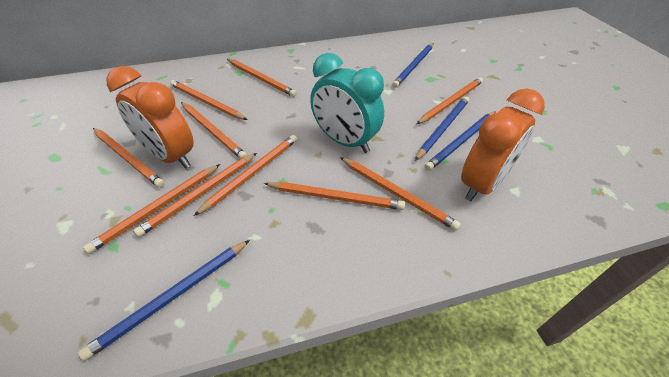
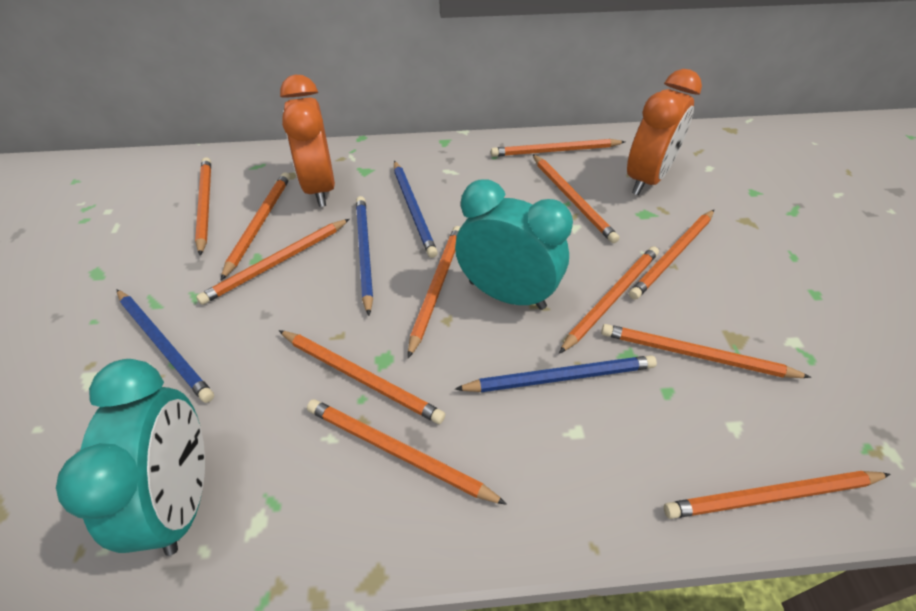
orange pencil: 10 -> 12
turquoise clock: 1 -> 2

